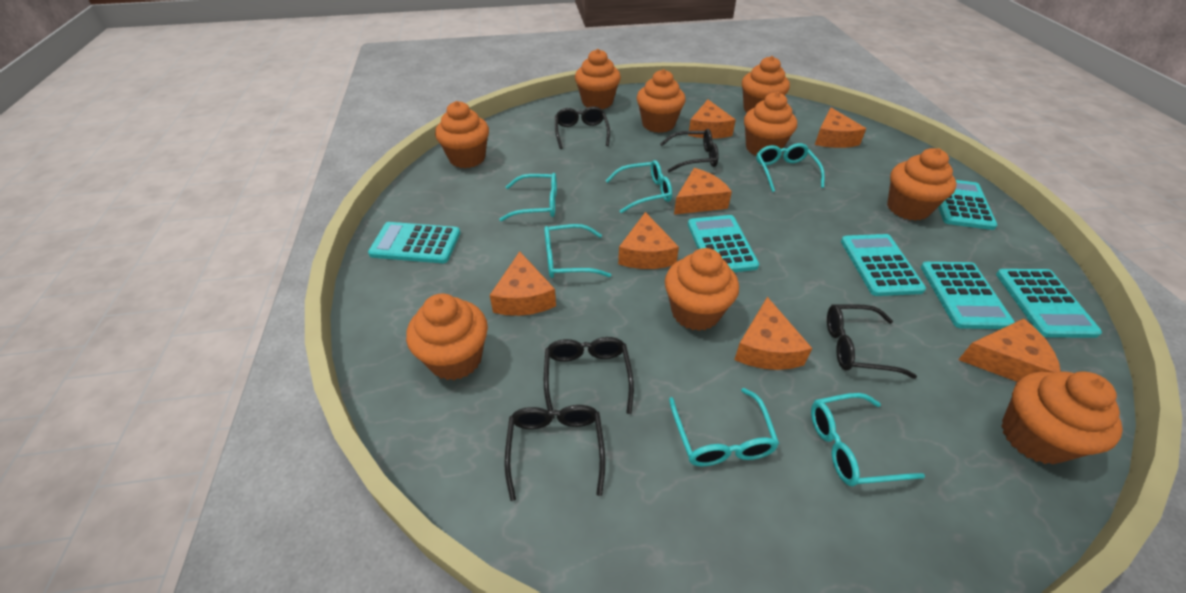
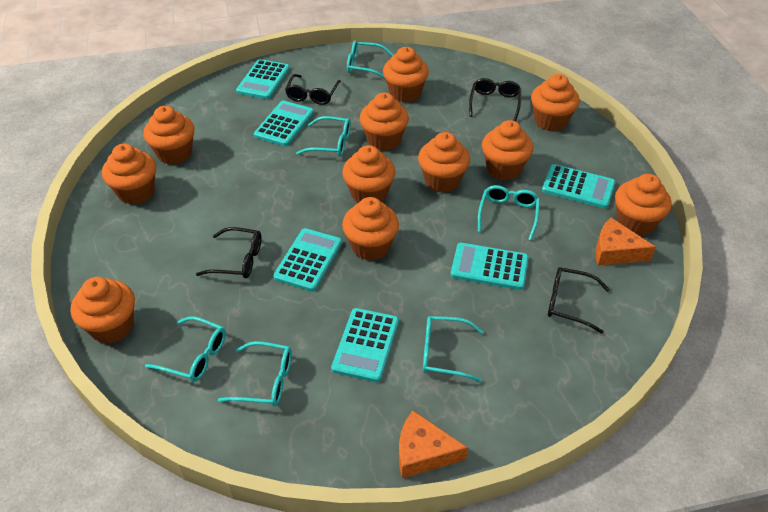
black glasses: 5 -> 4
orange cheese: 7 -> 2
orange cupcake: 9 -> 11

